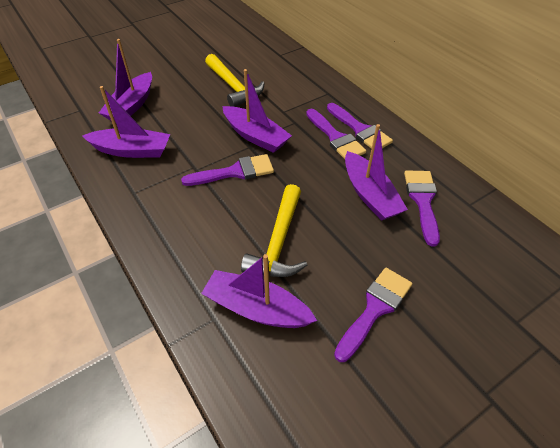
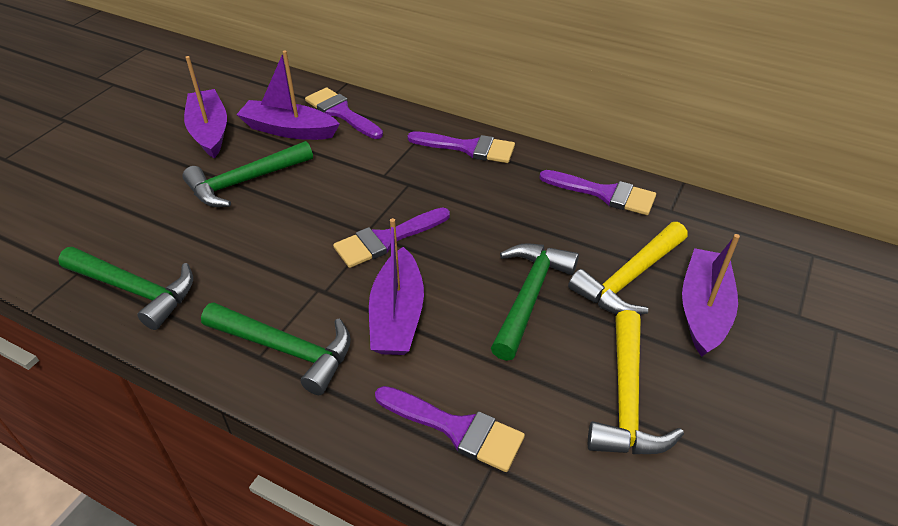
green hammer: 0 -> 4
purple boat: 5 -> 4

